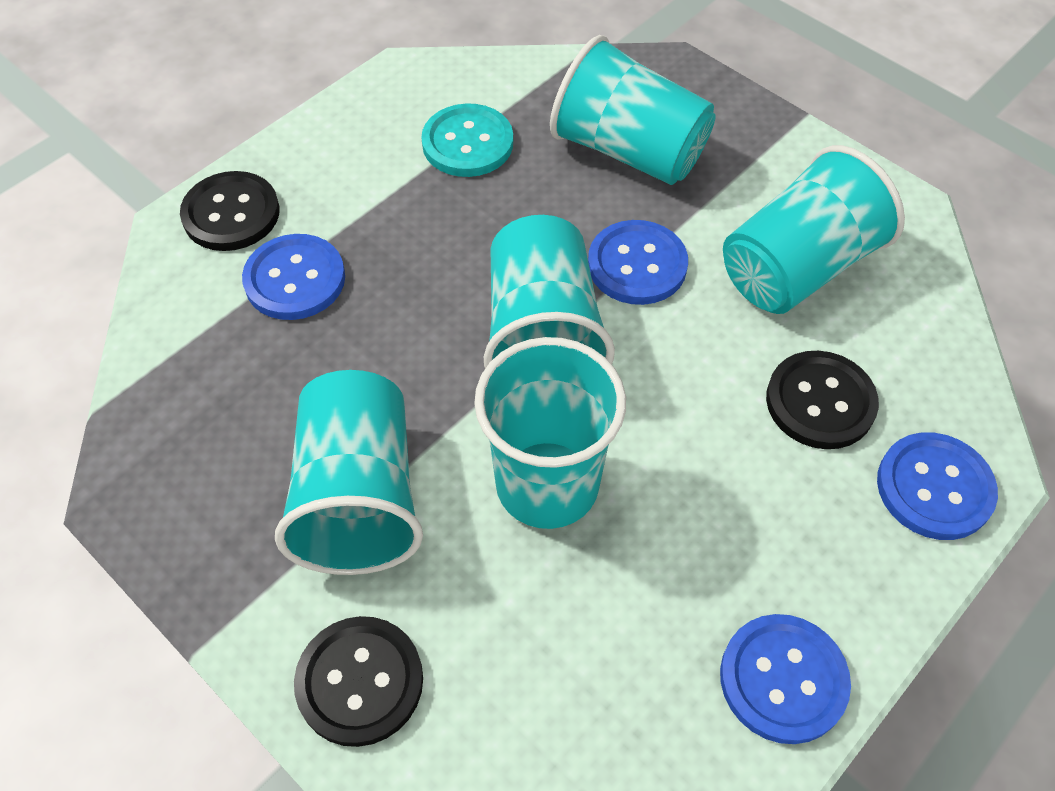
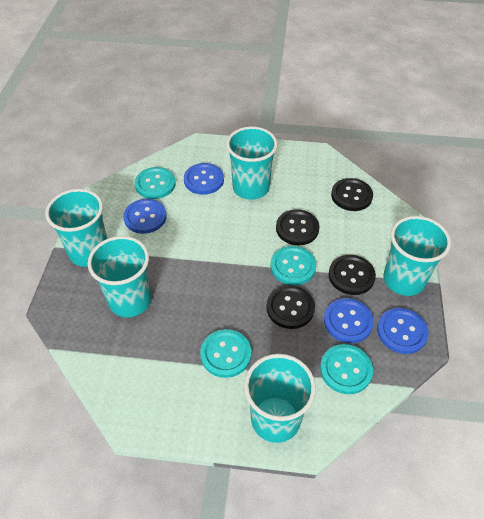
black button: 3 -> 4
turquoise button: 1 -> 4

